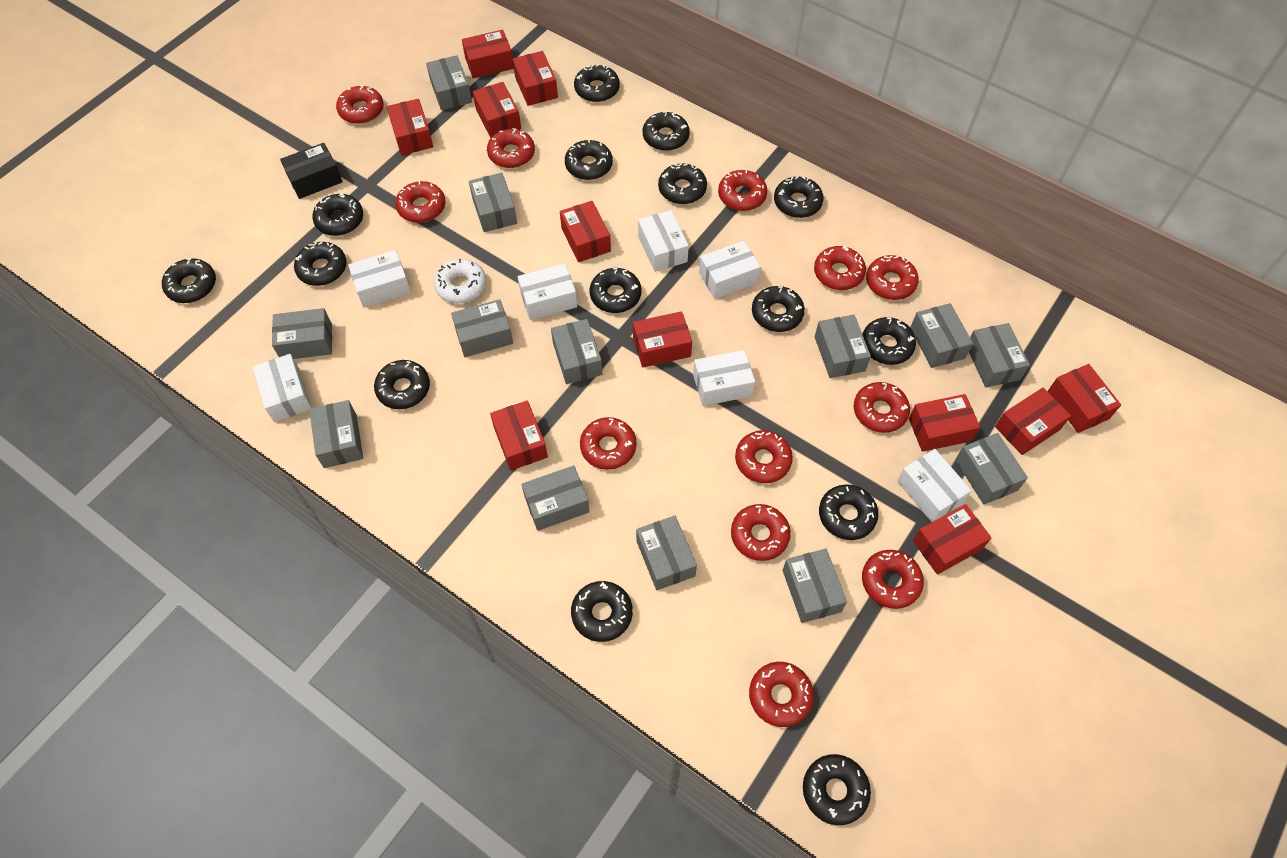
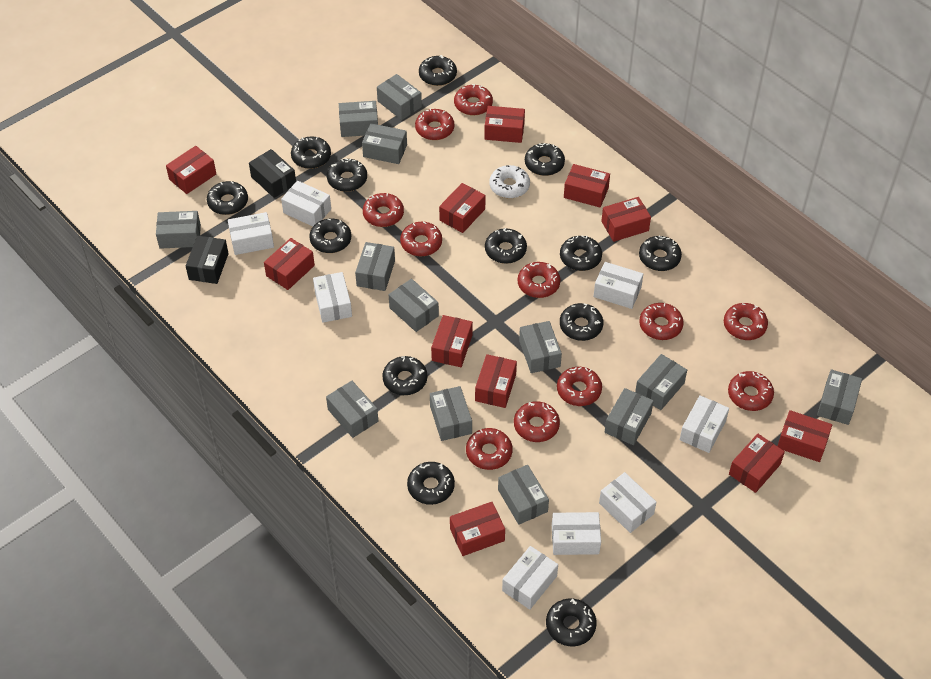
black box: 1 -> 2
black donut: 15 -> 13
red donut: 12 -> 11
white box: 7 -> 8

